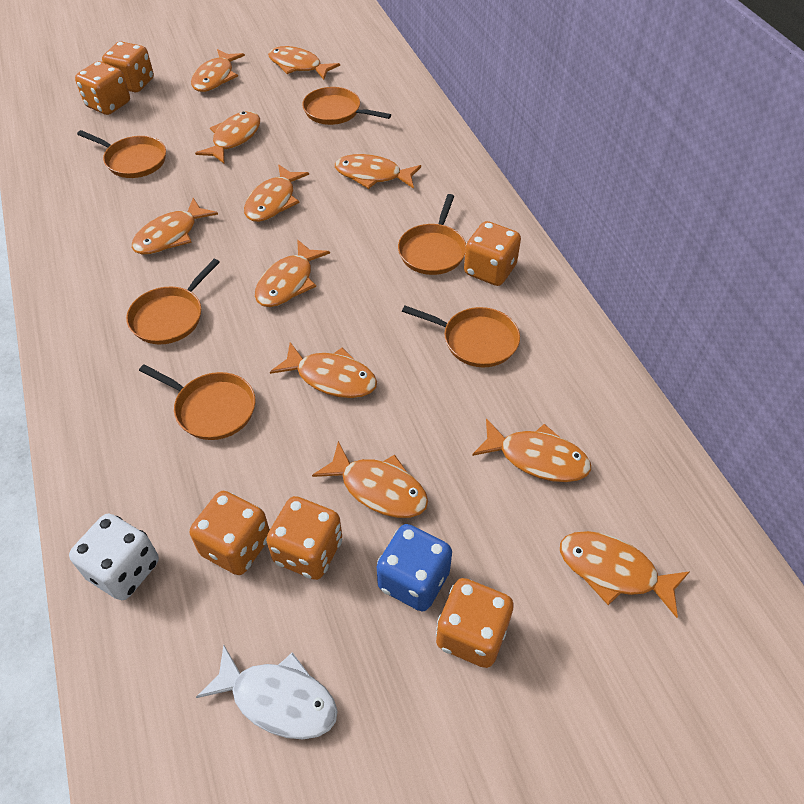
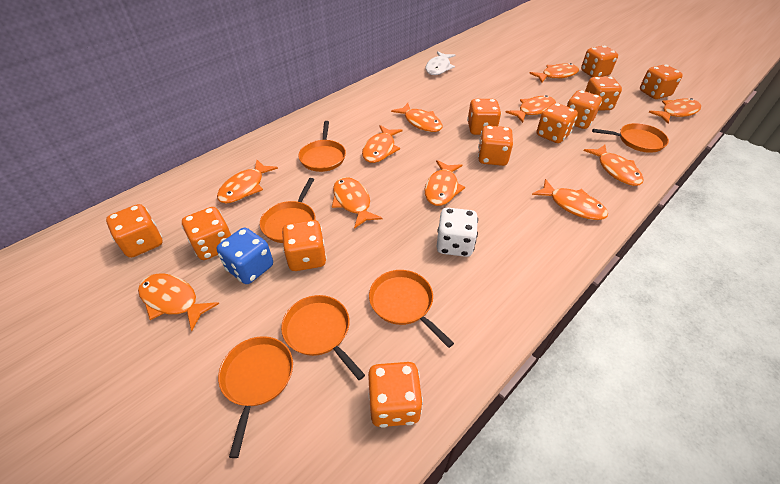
orange dice: 6 -> 11

